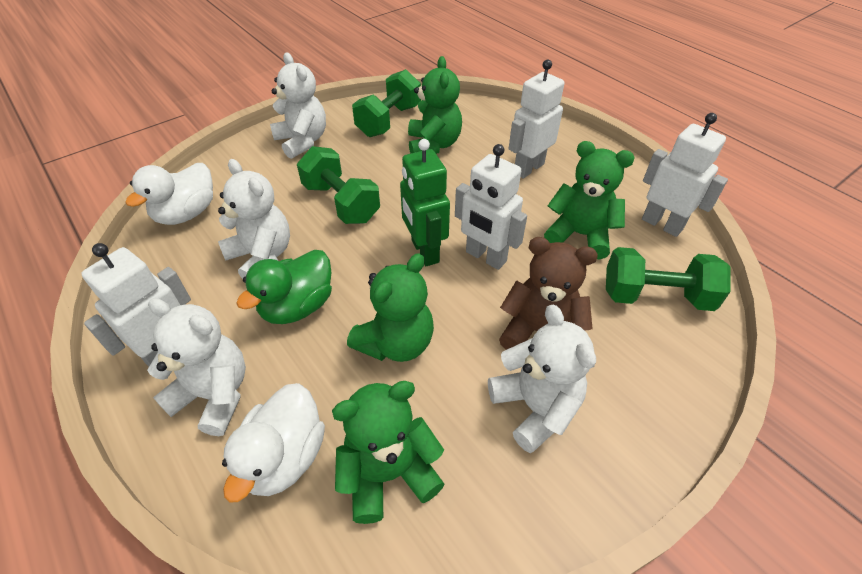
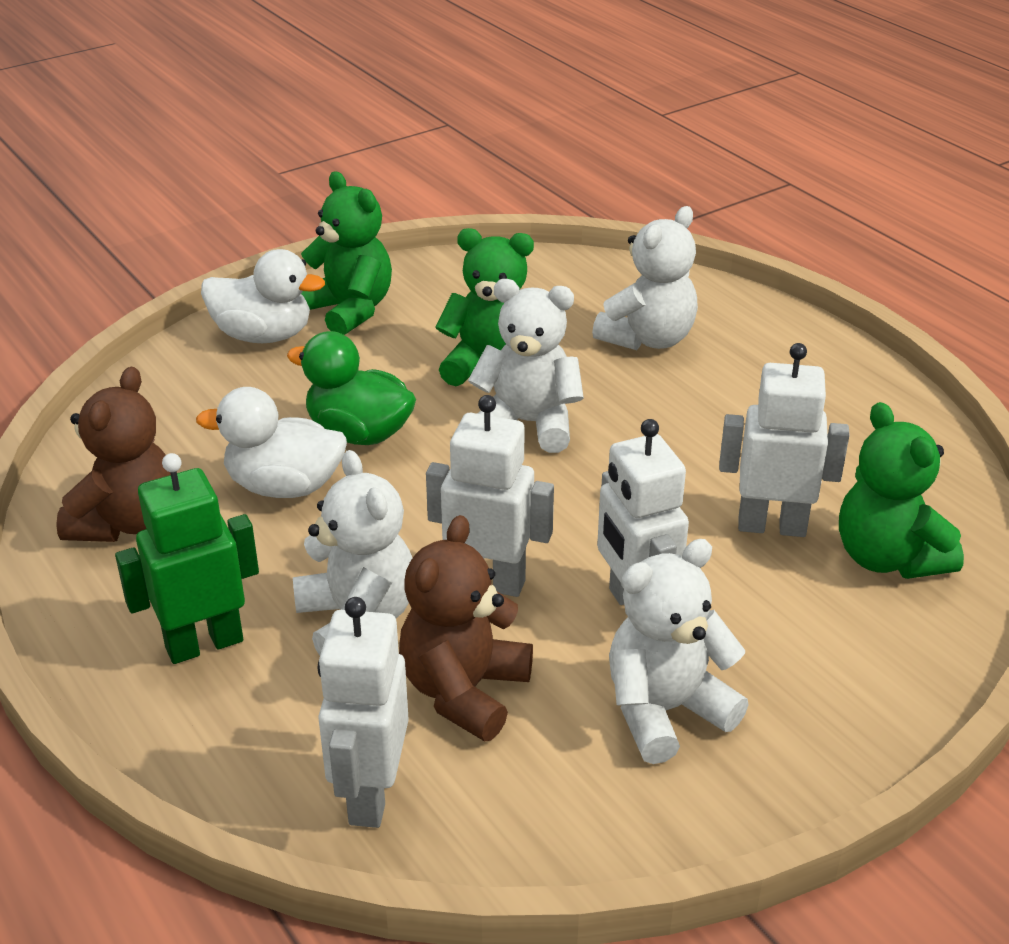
brown teddy bear: 1 -> 2
green dumbbell: 3 -> 0
green teddy bear: 4 -> 3

